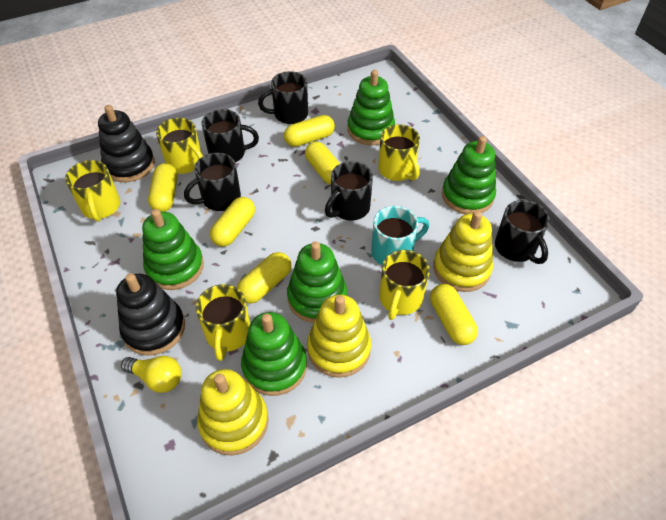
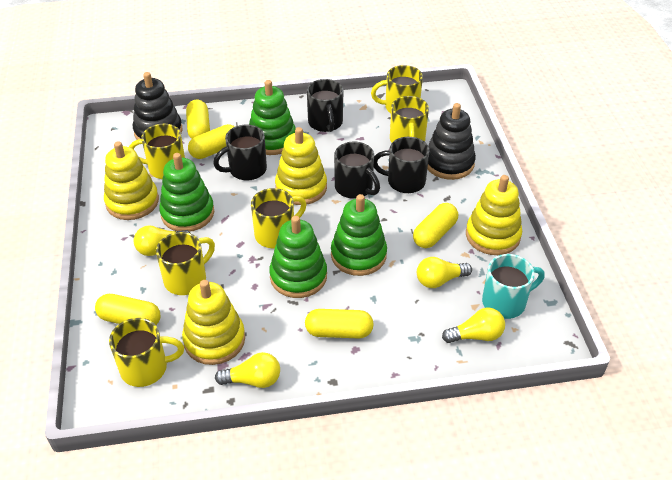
black mug: 5 -> 4
green stacking toy: 5 -> 4
yellow capsule: 6 -> 5
yellow light bulb: 1 -> 4
yellow mug: 5 -> 6
yellow stacking toy: 3 -> 4

